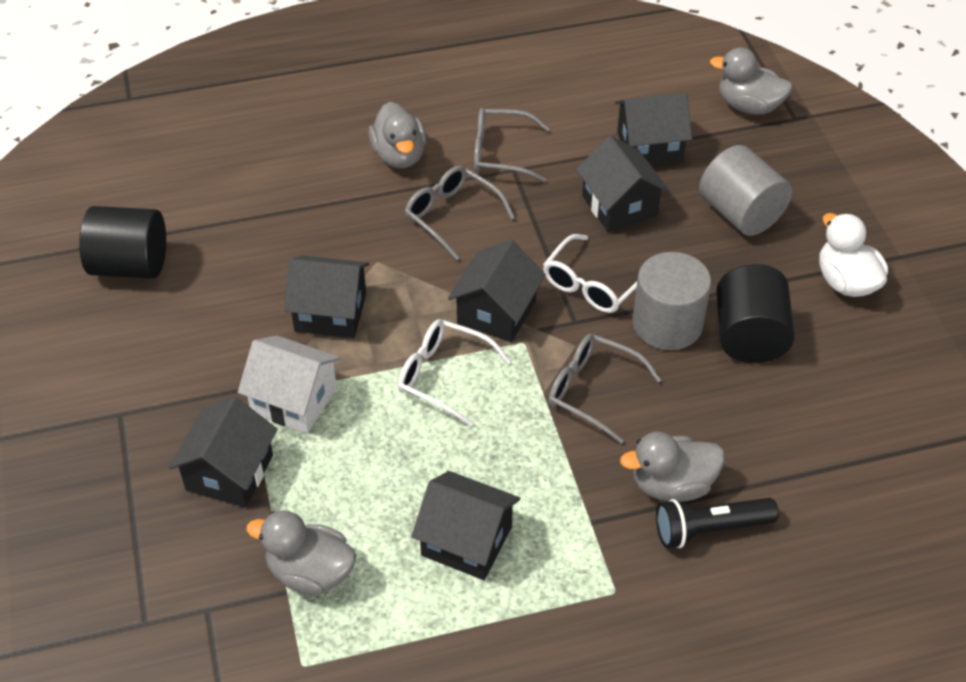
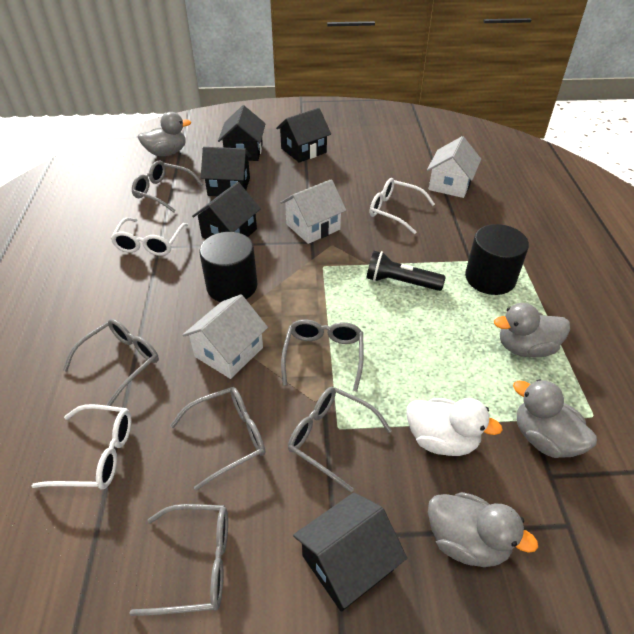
black house: 6 -> 5
grey cylinder: 2 -> 0
grey glasses: 3 -> 6
white glasses: 2 -> 3
white house: 1 -> 3

